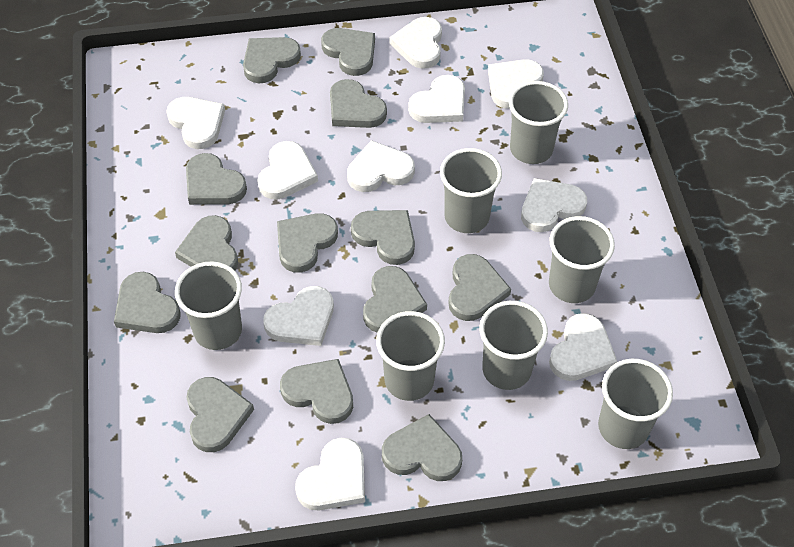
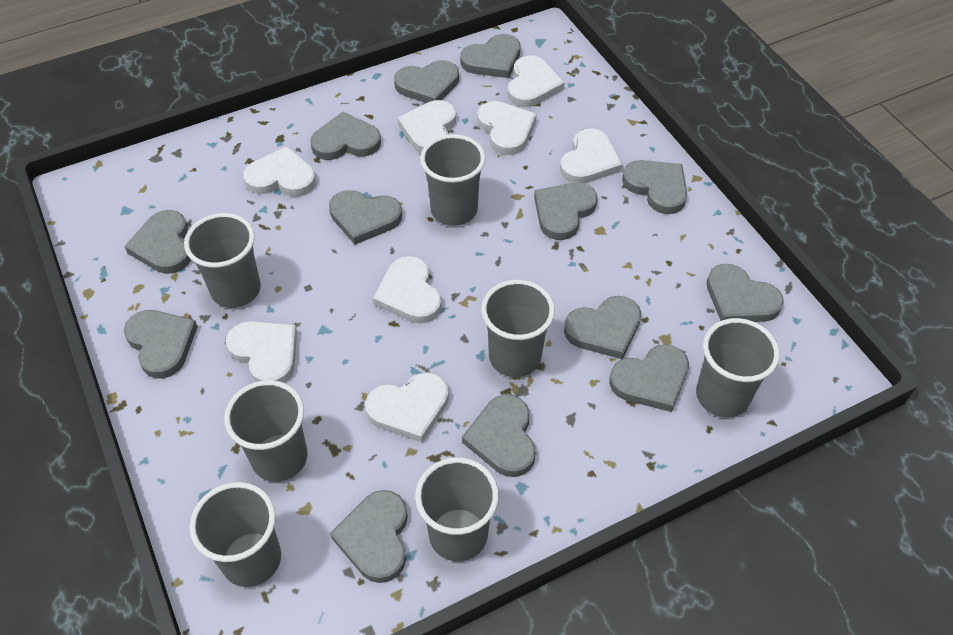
white heart: 10 -> 8

